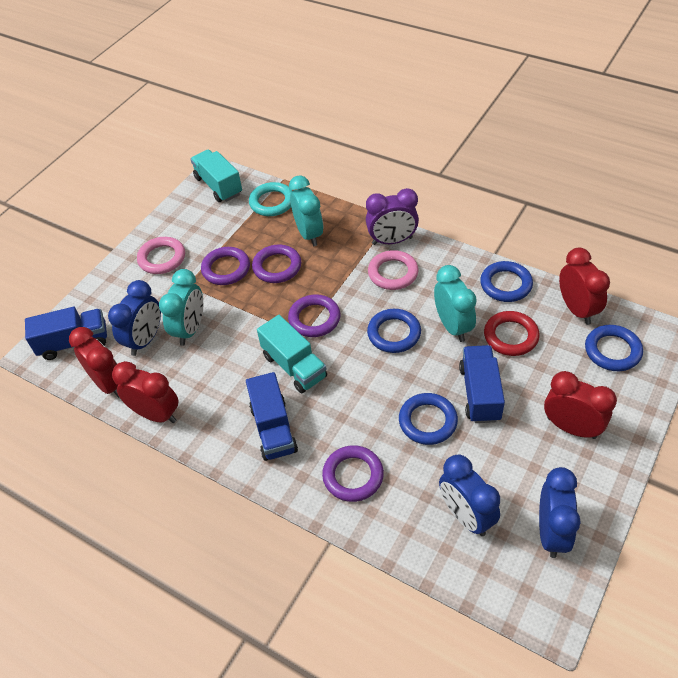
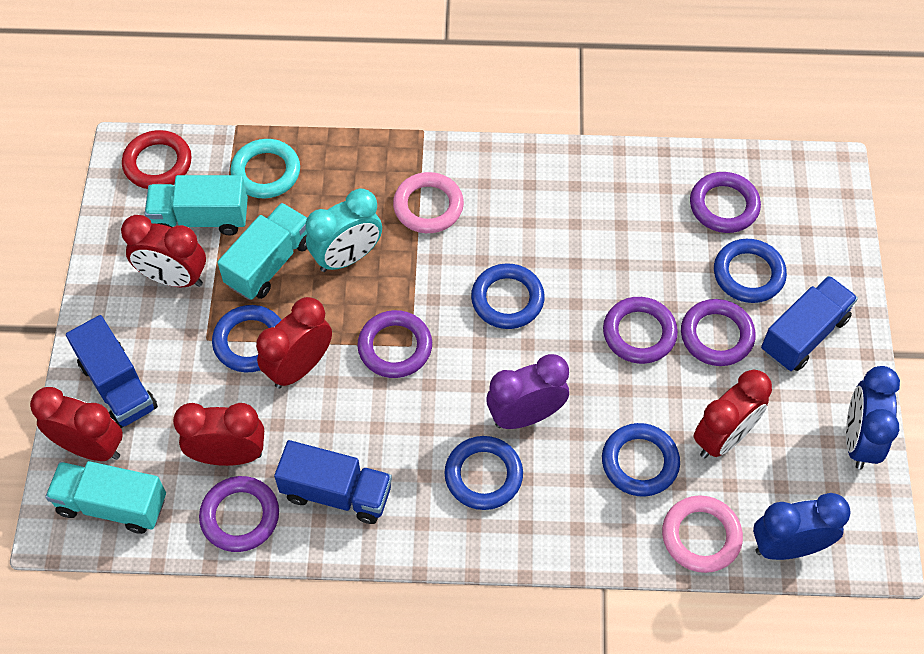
blue clock: 3 -> 2
blue ring: 4 -> 5
purple ring: 4 -> 5
red clock: 4 -> 5
turquoise clock: 3 -> 1
turquoise truck: 2 -> 3

